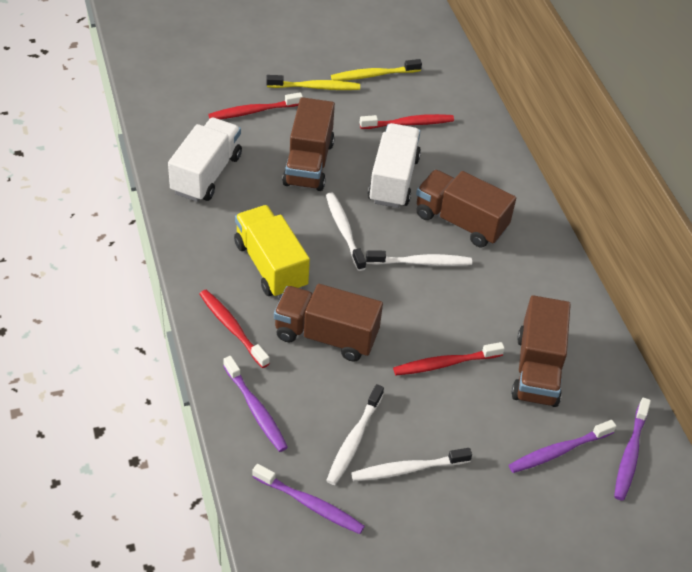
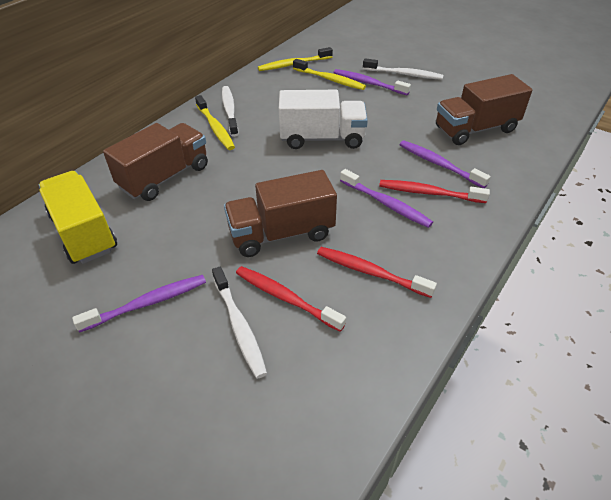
brown truck: 4 -> 3
red toothbrush: 4 -> 3
white toothbrush: 4 -> 3
white truck: 2 -> 1
yellow toothbrush: 2 -> 3

